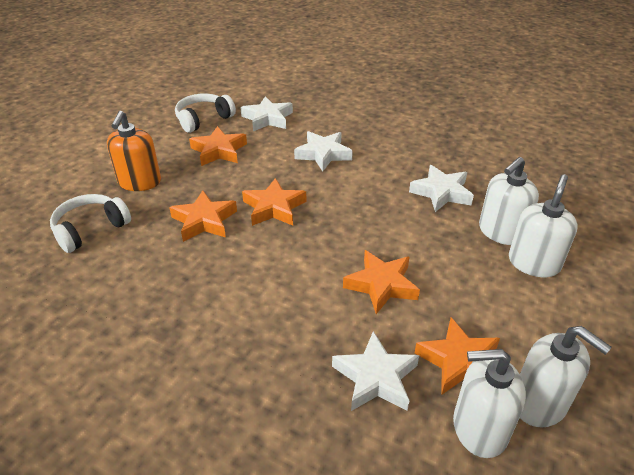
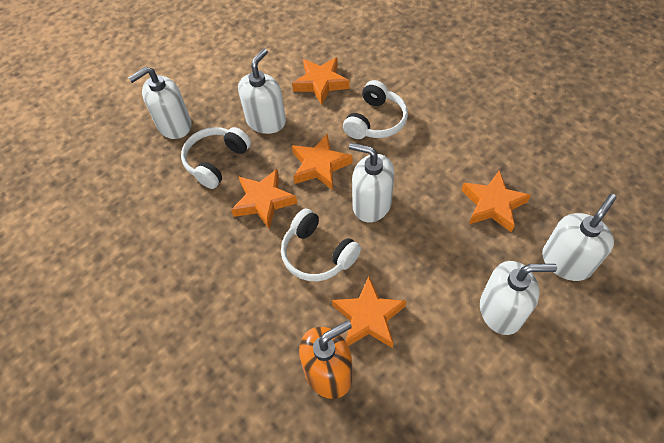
white headphones: 2 -> 3
white soap dispenser: 4 -> 5
white star: 4 -> 0

